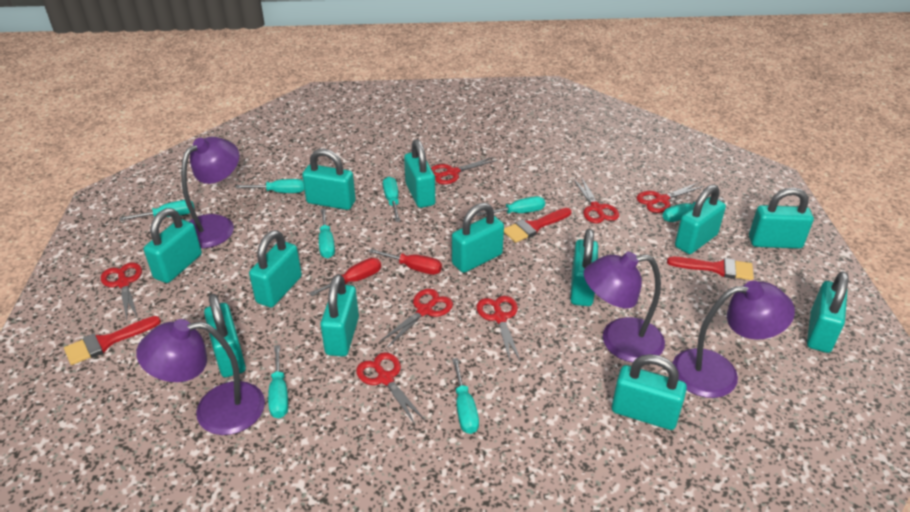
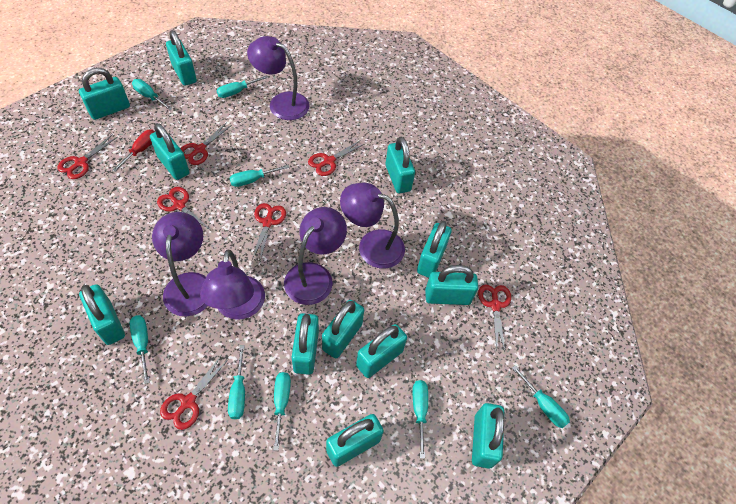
purple lamp: 4 -> 5
red brush: 3 -> 0
red screwdriver: 2 -> 1

